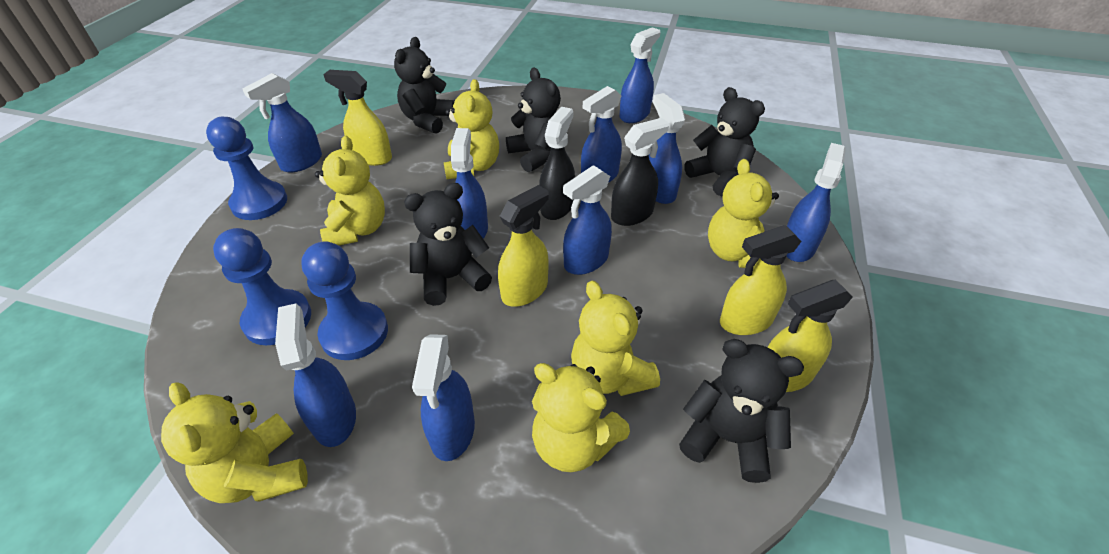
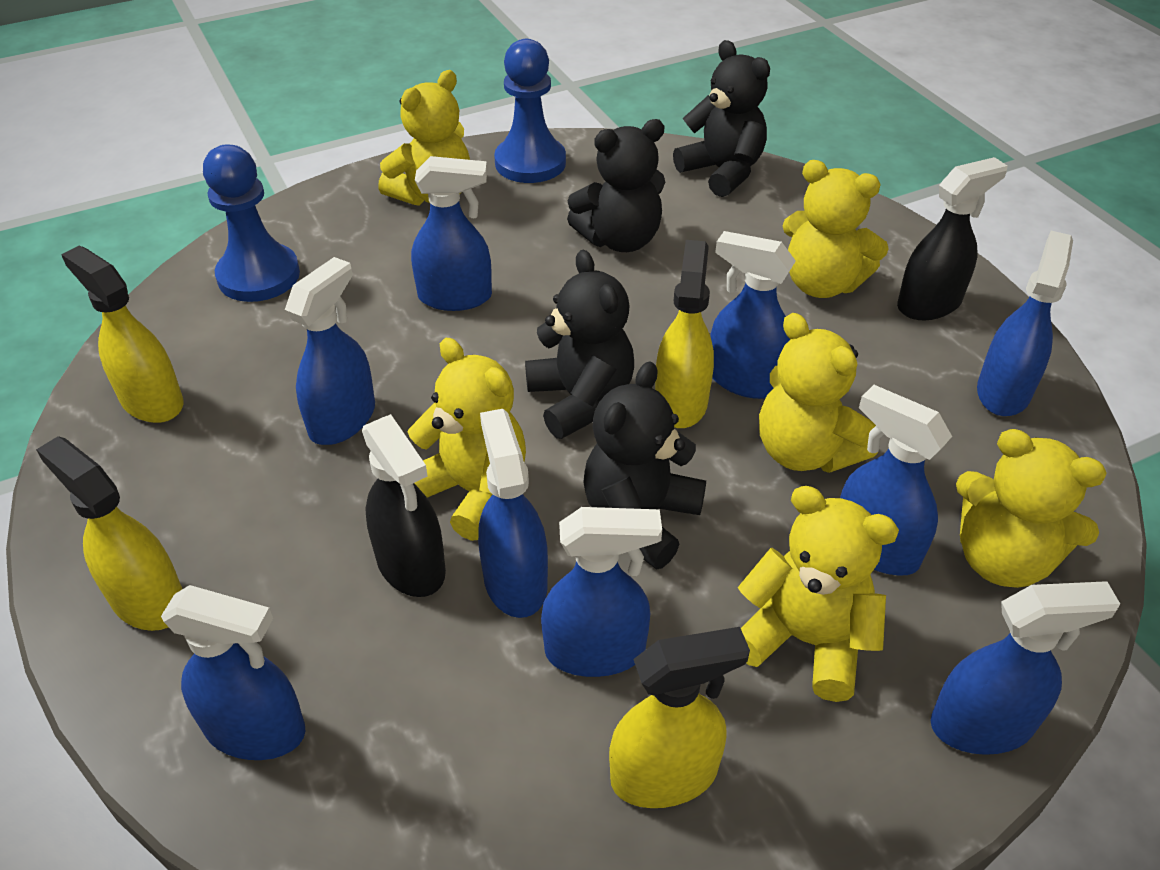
black teddy bear: 5 -> 4
blue pawn: 3 -> 2

